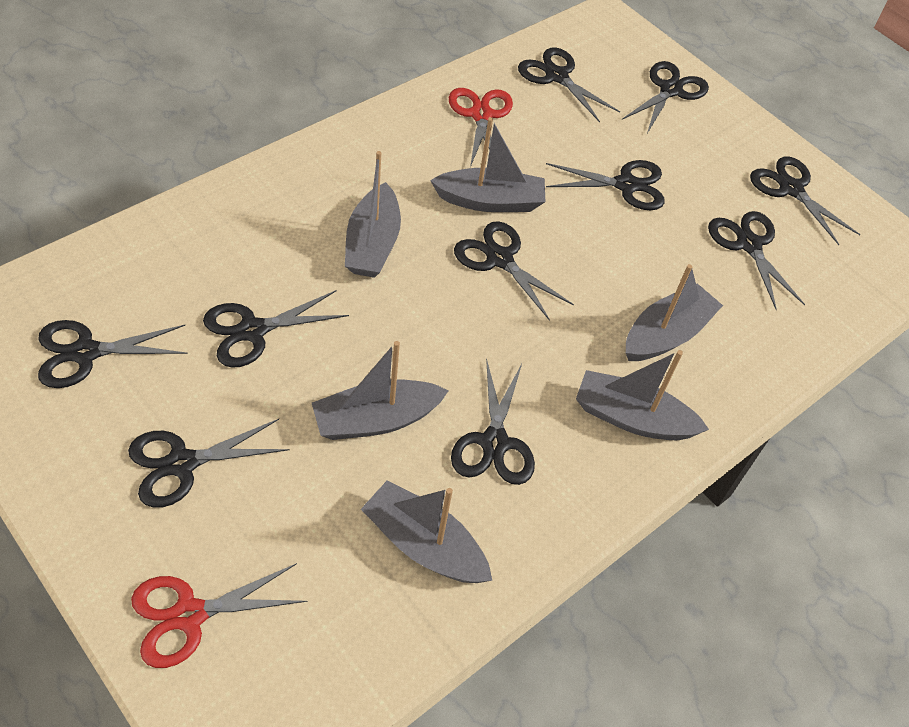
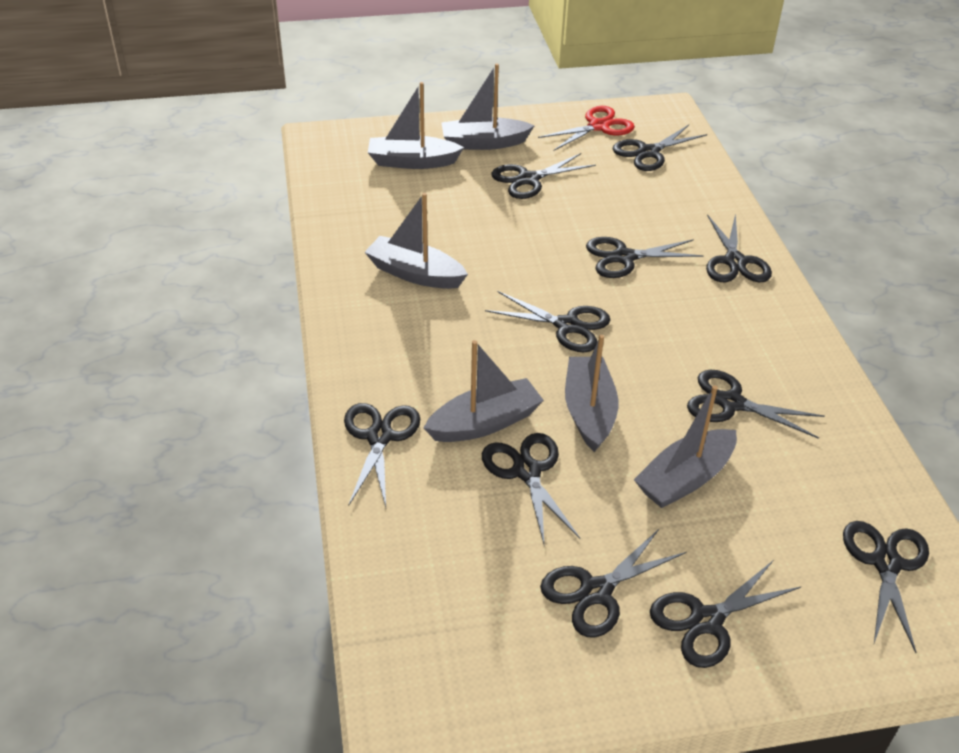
black scissors: 10 -> 11
red scissors: 2 -> 1

